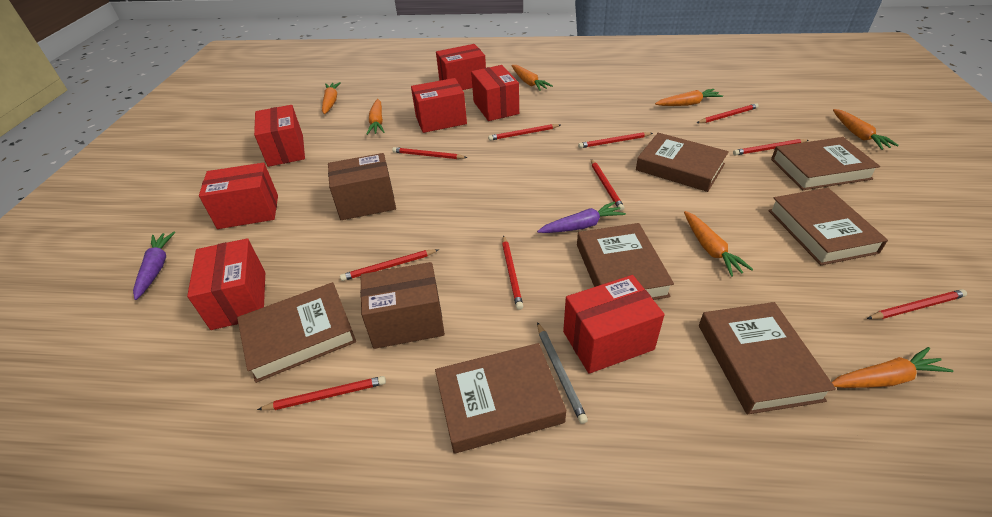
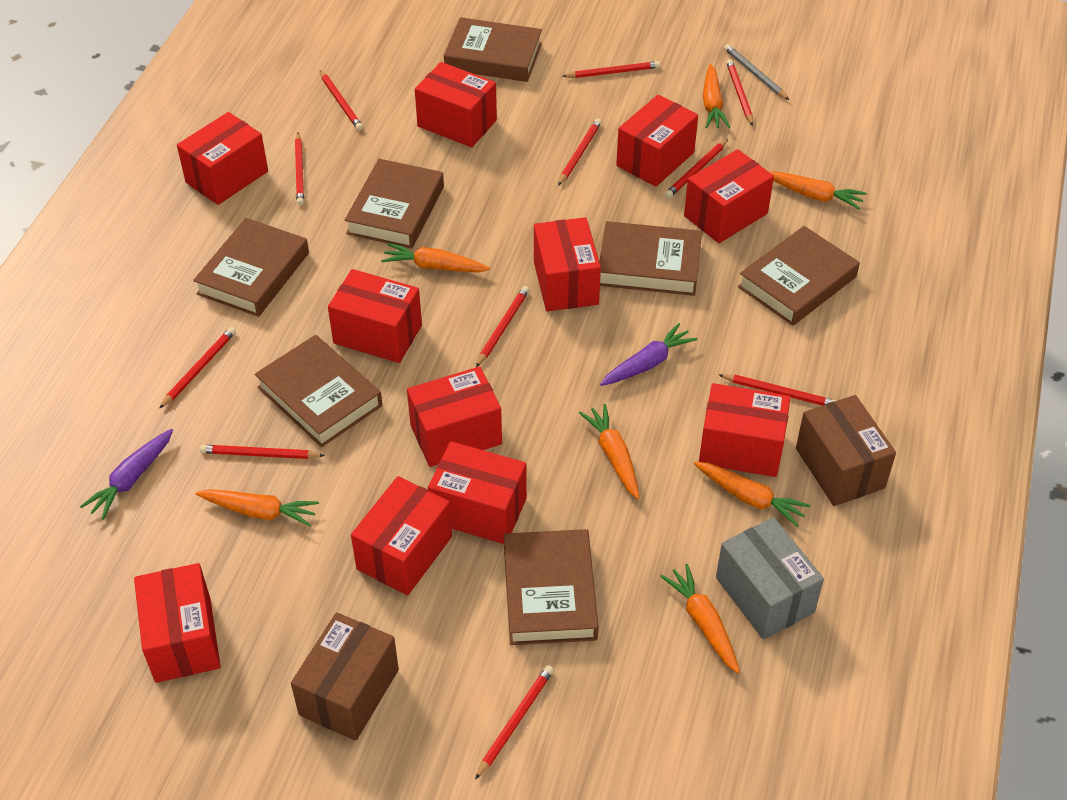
grey box: 0 -> 1
red box: 7 -> 11
red pencil: 10 -> 11

